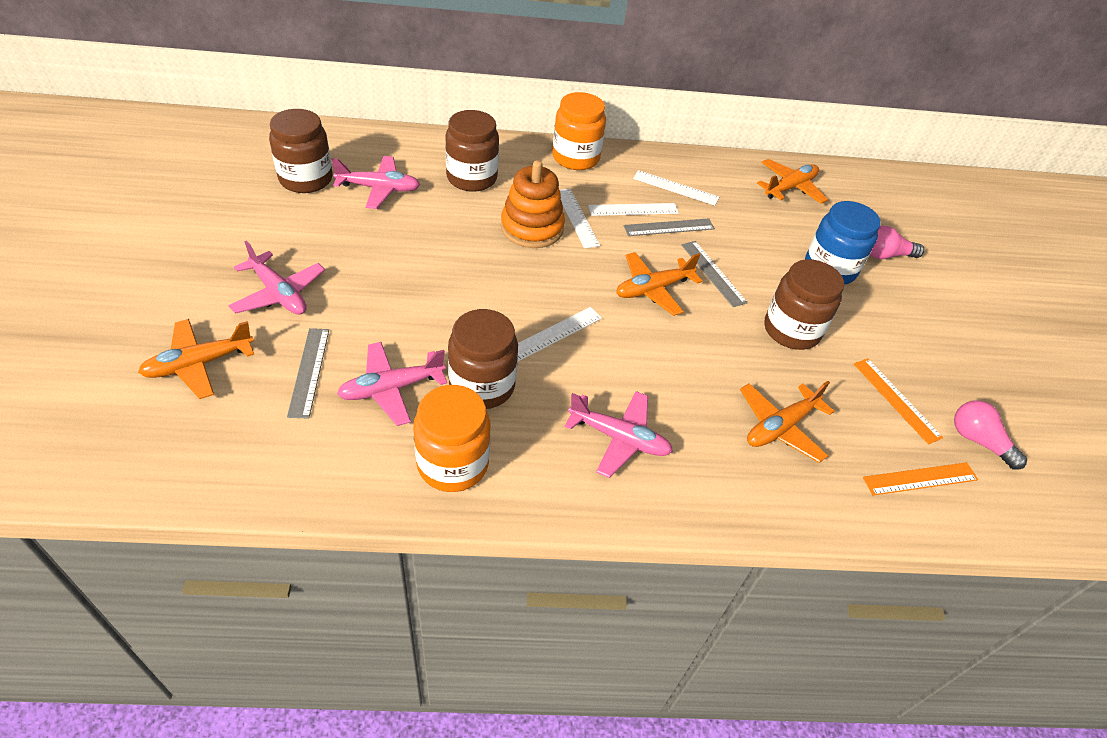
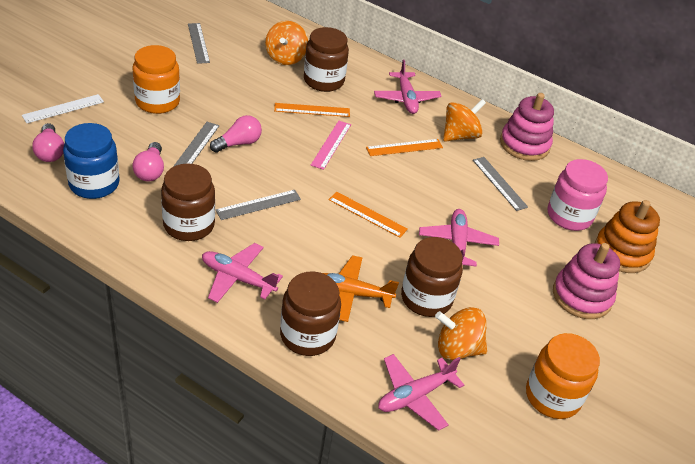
grey ruler: 3 -> 4
orange plane: 4 -> 1
orange ruler: 2 -> 3
orange spinning top: 0 -> 3
pink jar: 0 -> 1
pink light bulb: 2 -> 3
pink ruler: 0 -> 1
pink stacking toy: 0 -> 2
white ruler: 4 -> 1

